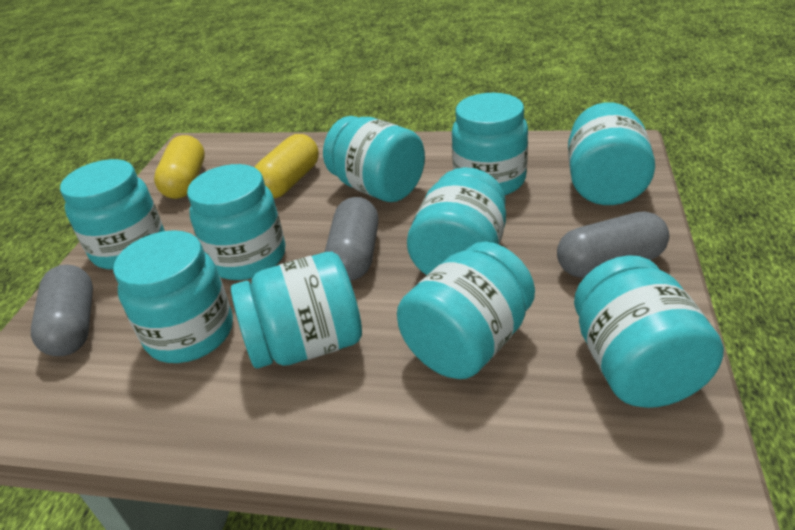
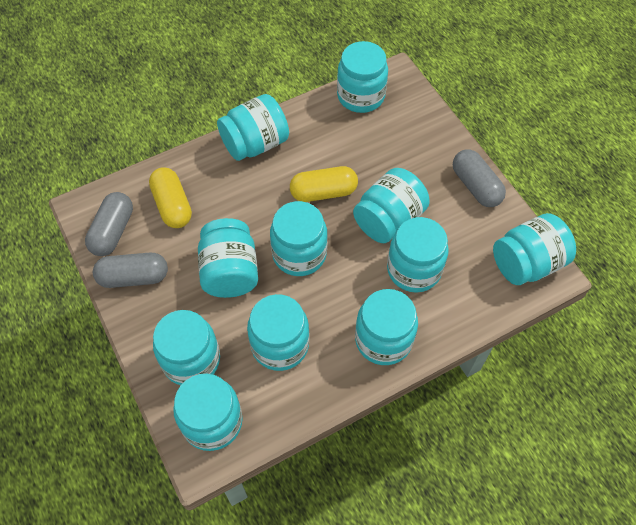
turquoise jar: 10 -> 11

